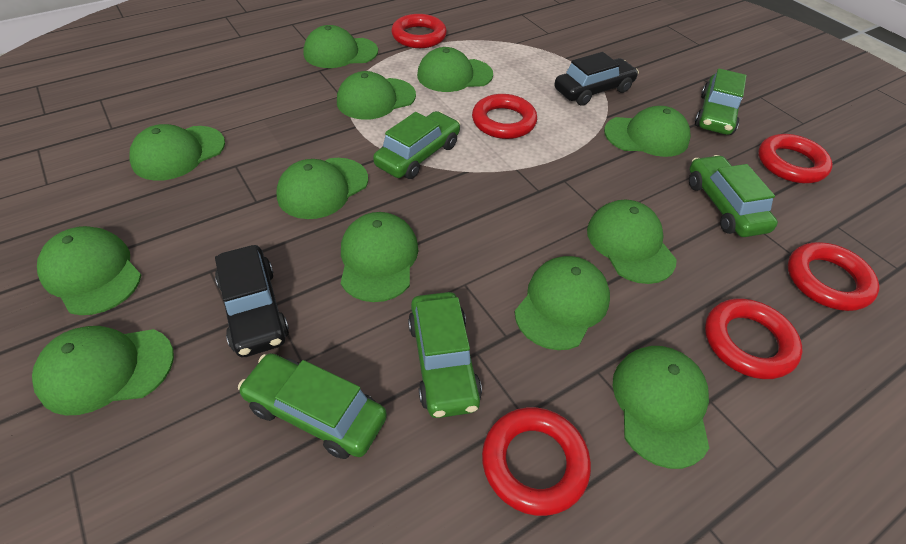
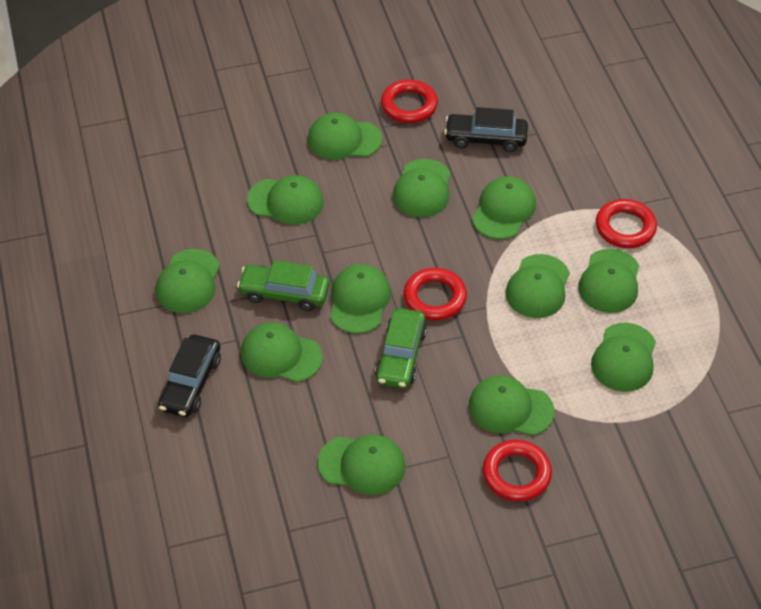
green car: 5 -> 2
red ring: 6 -> 4

